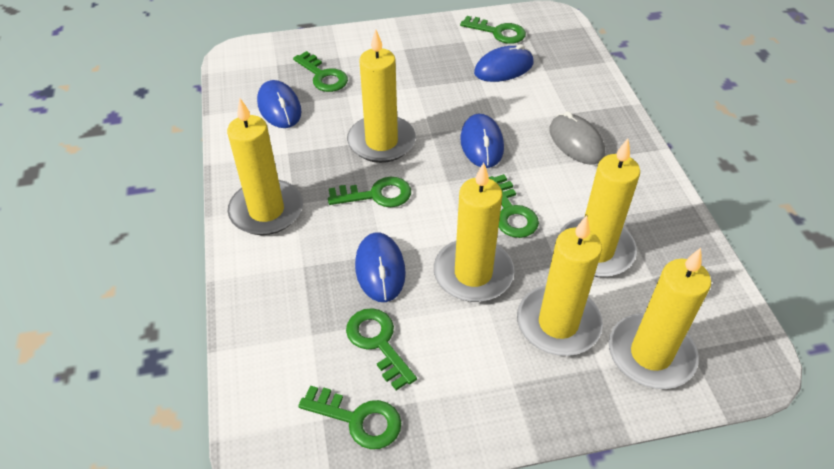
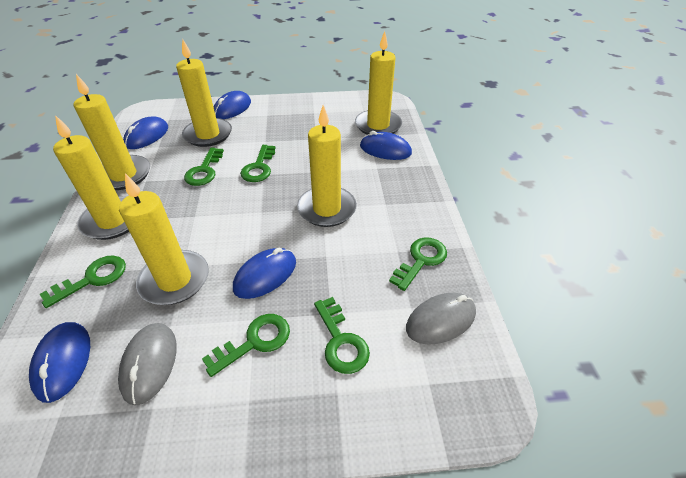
blue mouse: 4 -> 5
grey mouse: 1 -> 2

